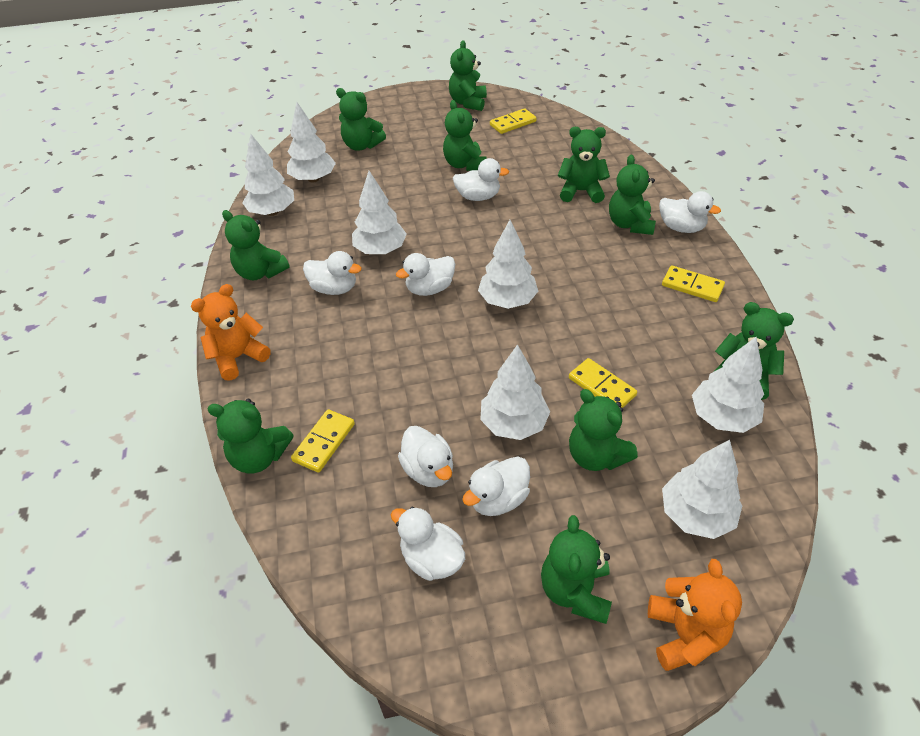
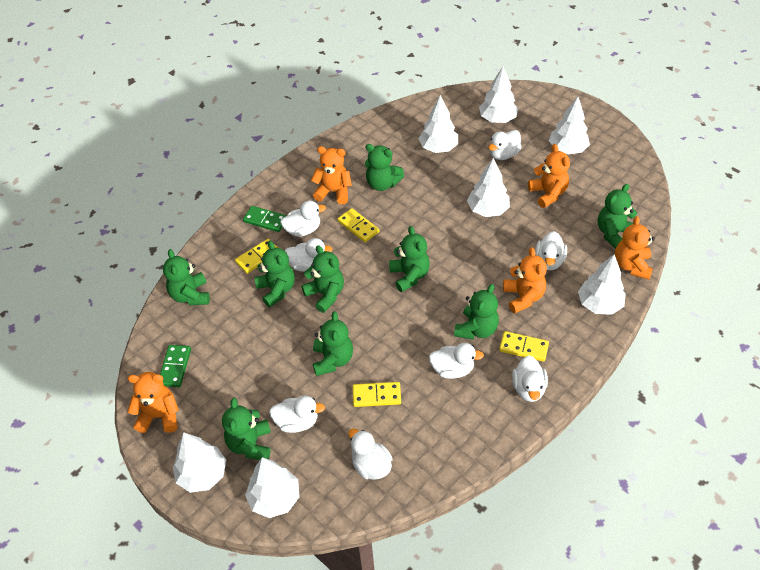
green domino: 0 -> 2
green teddy bear: 10 -> 9
orange teddy bear: 2 -> 5
white duck: 7 -> 8

